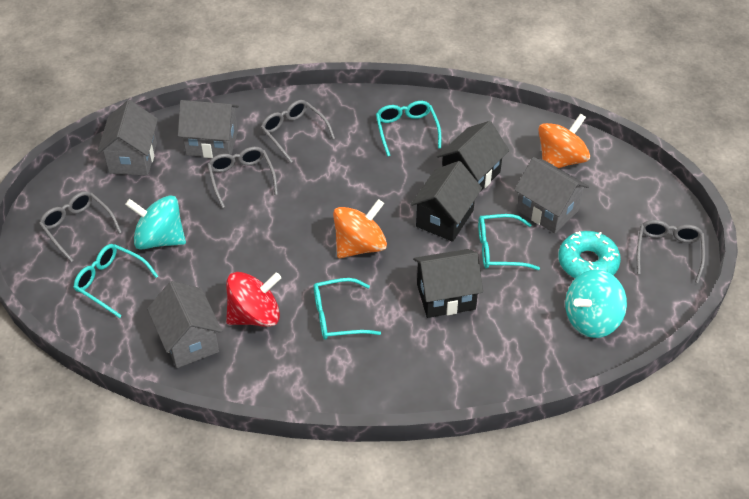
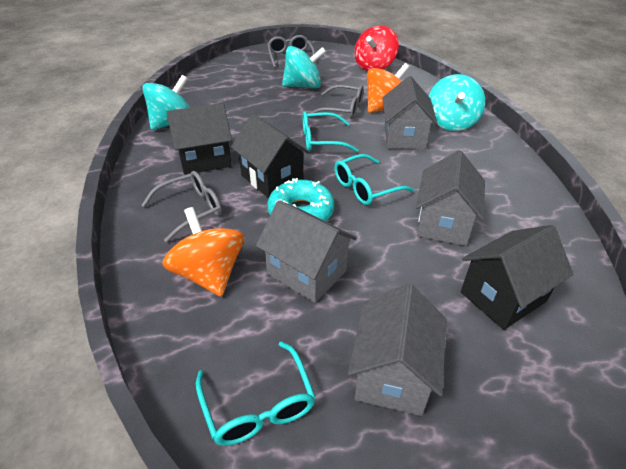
grey glasses: 4 -> 3
turquoise glasses: 4 -> 3
turquoise spinning top: 2 -> 3

